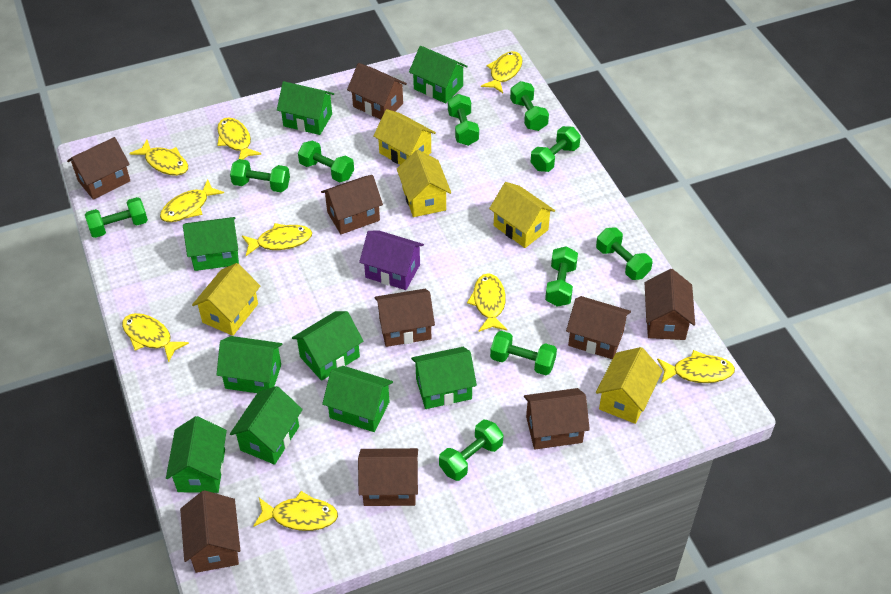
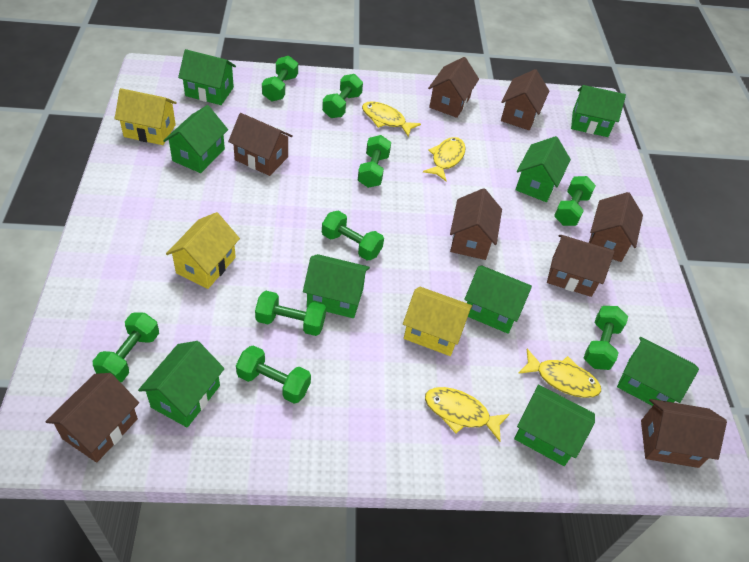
brown house: 9 -> 8
green dumbbell: 10 -> 9
purple house: 1 -> 0
yellow fish: 9 -> 4
yellow house: 5 -> 3

